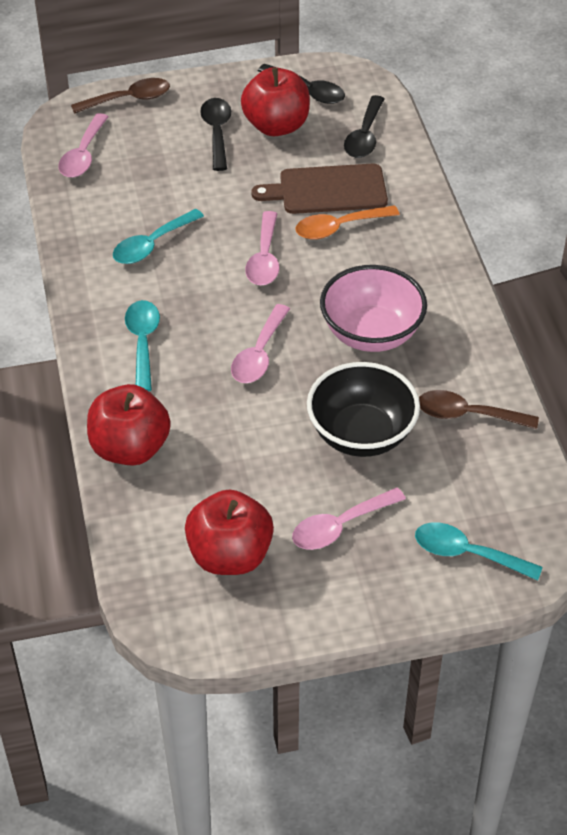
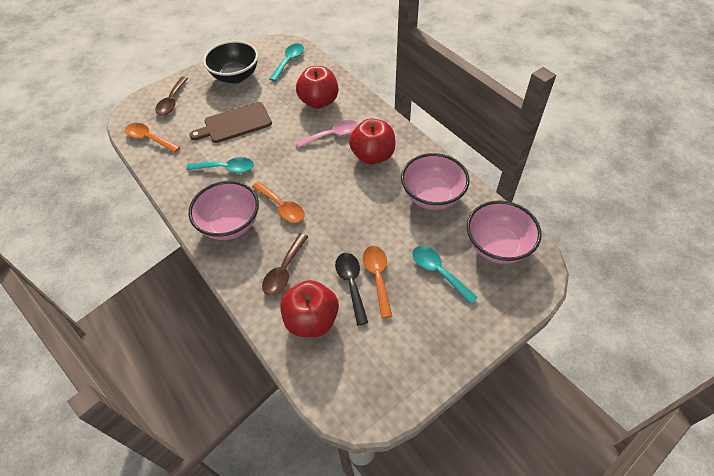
black spoon: 3 -> 1
orange spoon: 1 -> 3
pink bowl: 1 -> 3
pink spoon: 4 -> 1

